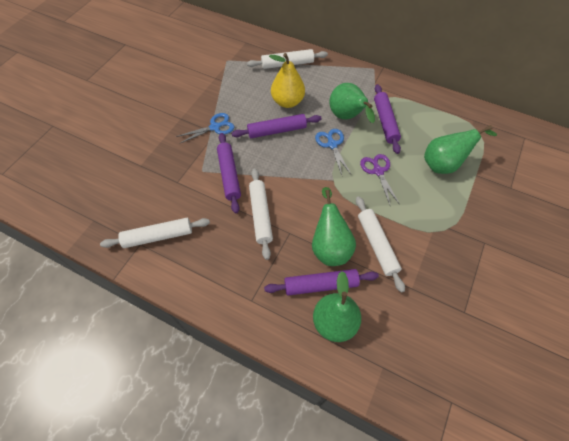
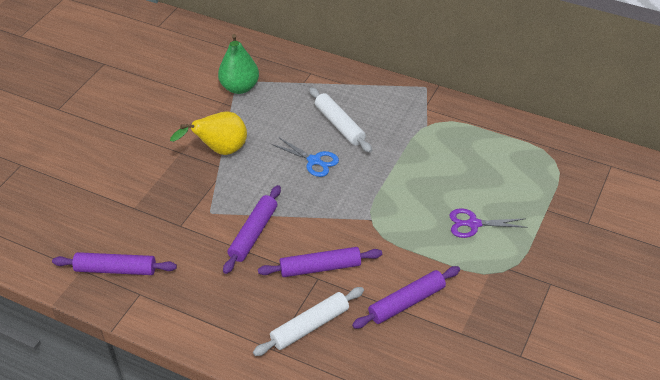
blue scissors: 2 -> 1
green pear: 4 -> 1
white rolling pin: 4 -> 2

